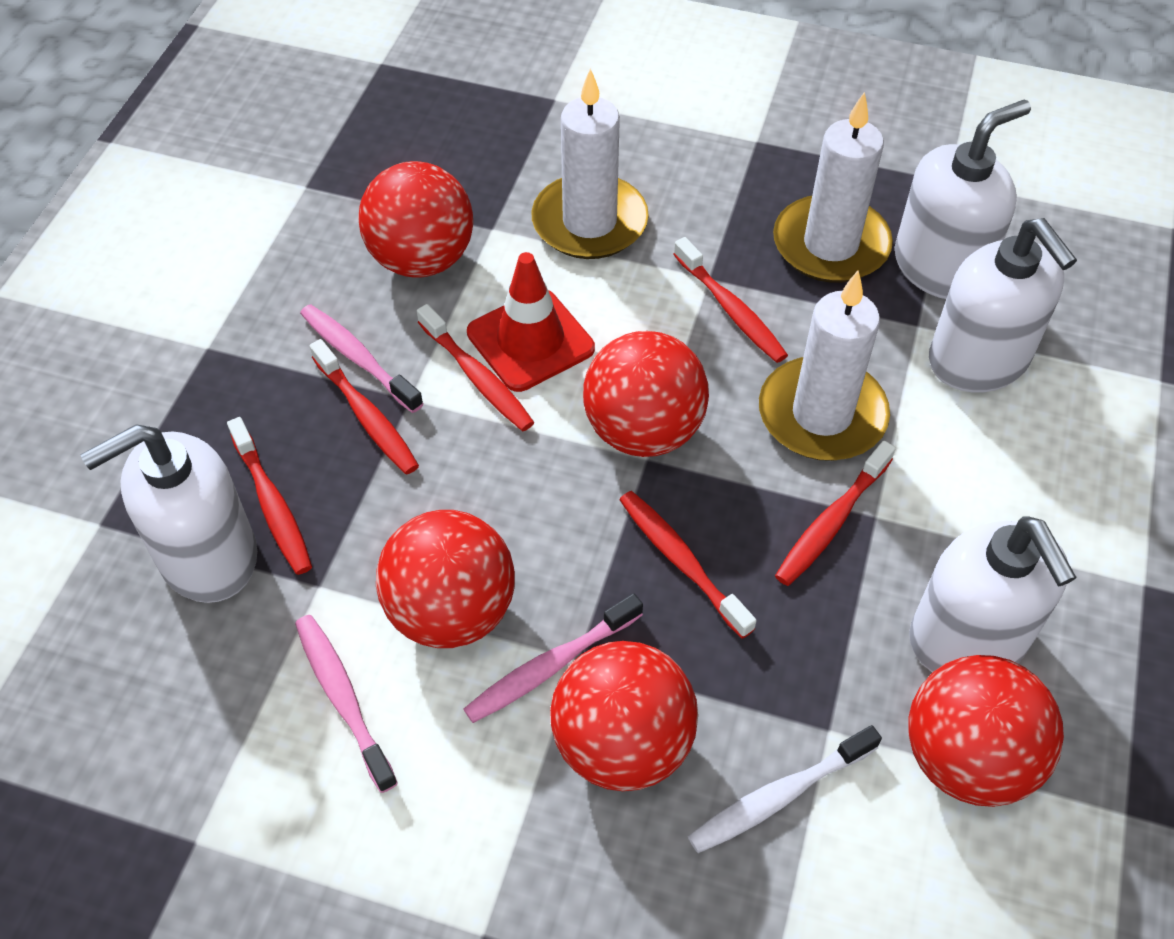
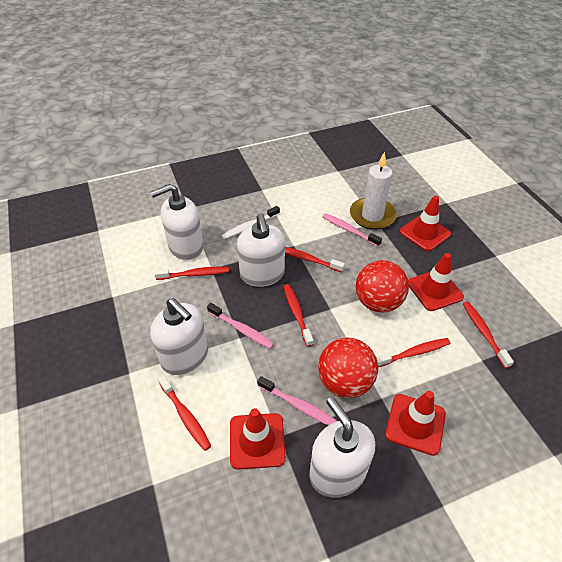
red ball: 5 -> 2
red traffic cone: 1 -> 4
white candle: 3 -> 1

